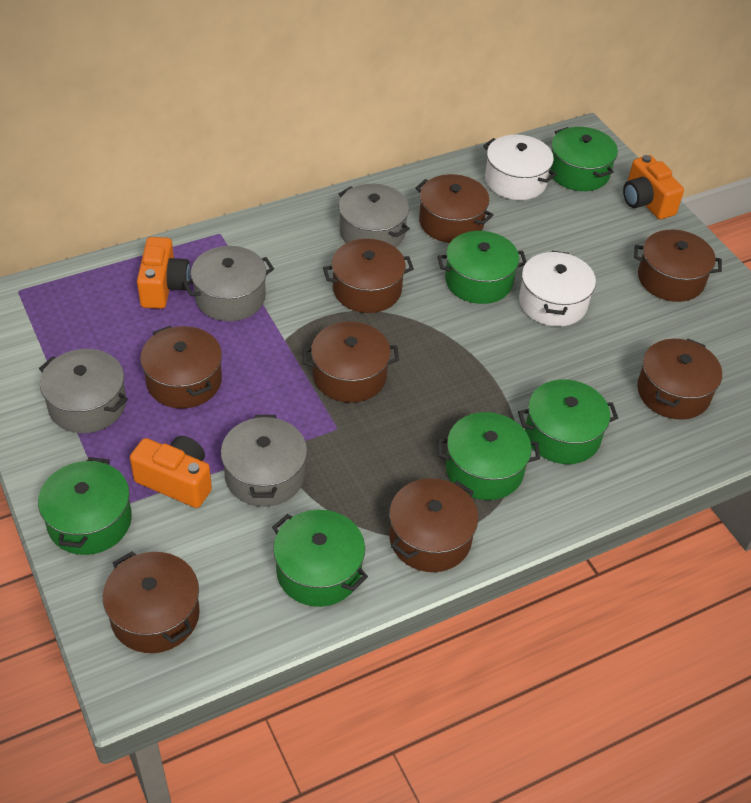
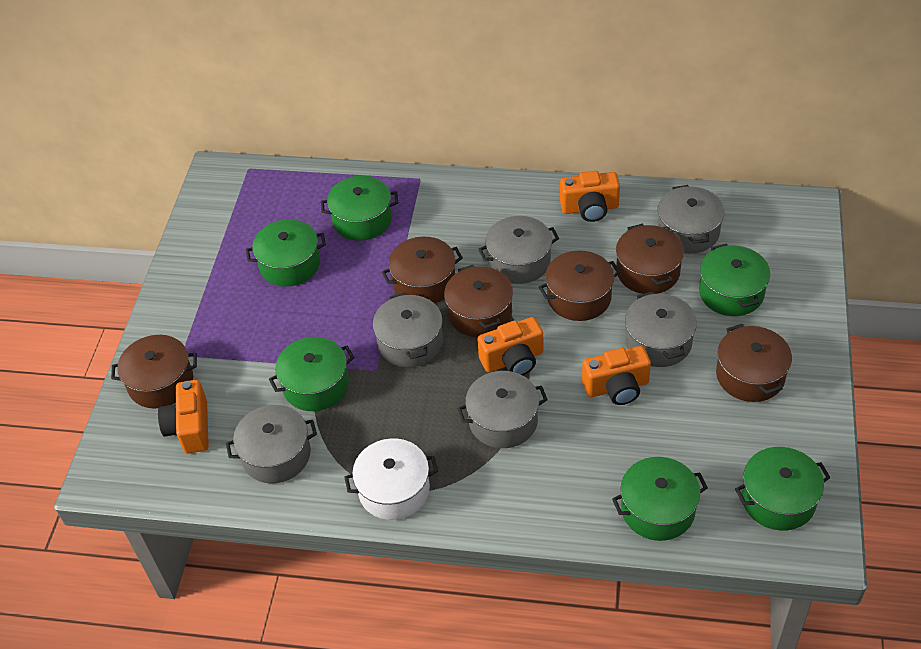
brown pot: 8 -> 6
grey pot: 4 -> 6
orange camera: 3 -> 4
white pot: 2 -> 1

